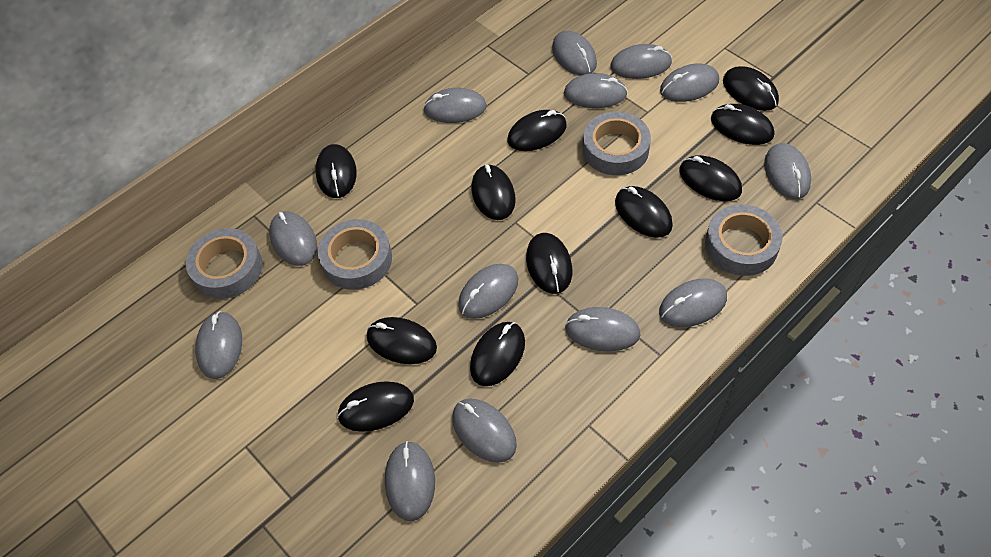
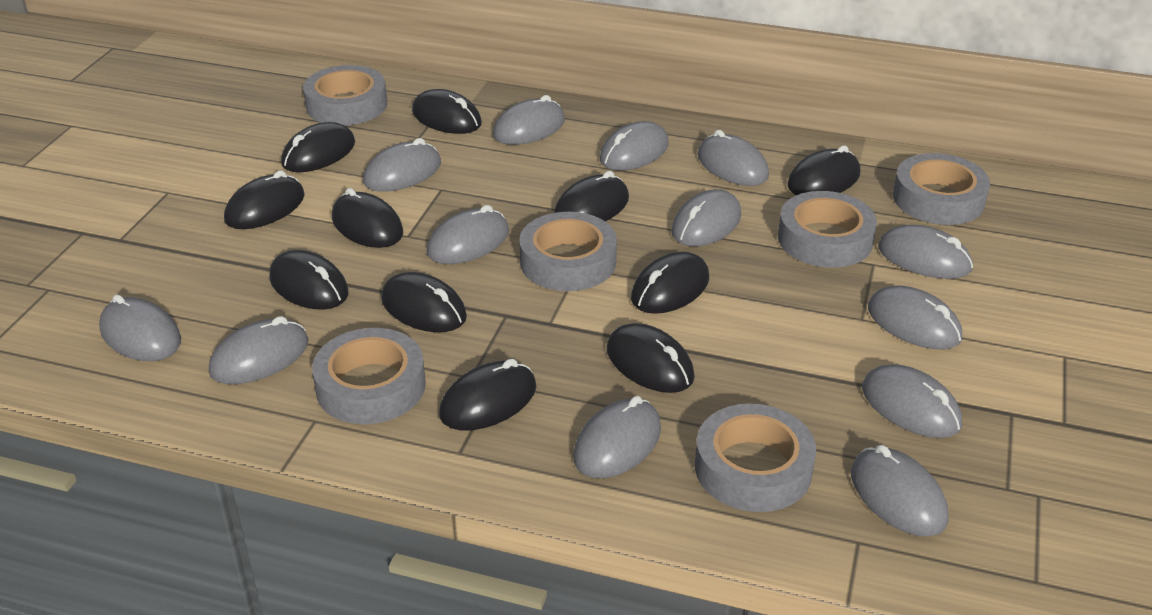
grey tape: 4 -> 6

